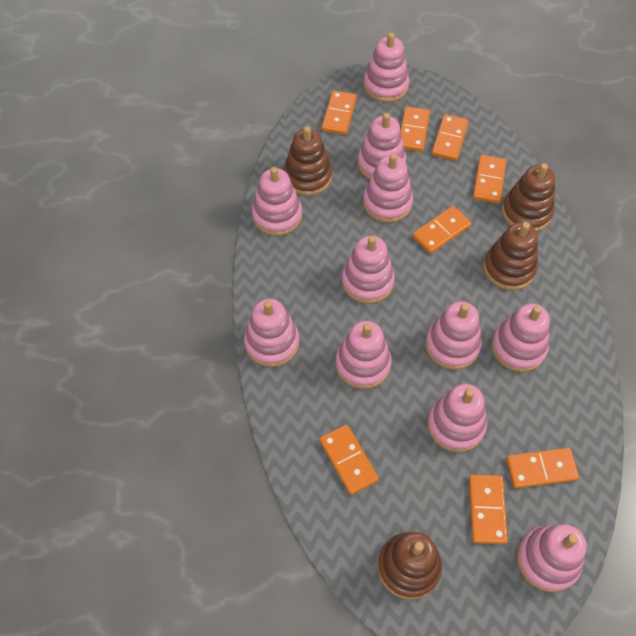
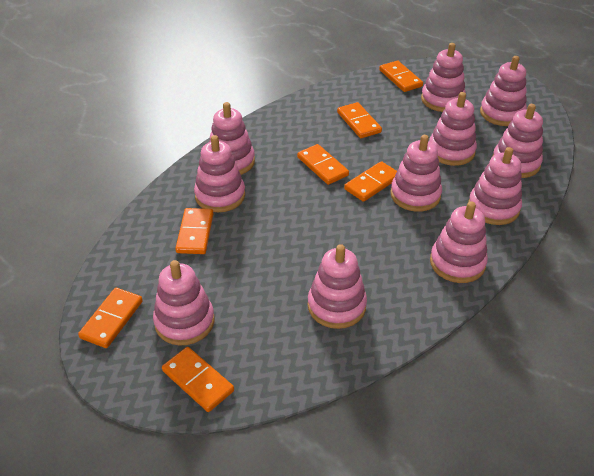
brown stacking toy: 4 -> 0
orange domino: 8 -> 7

